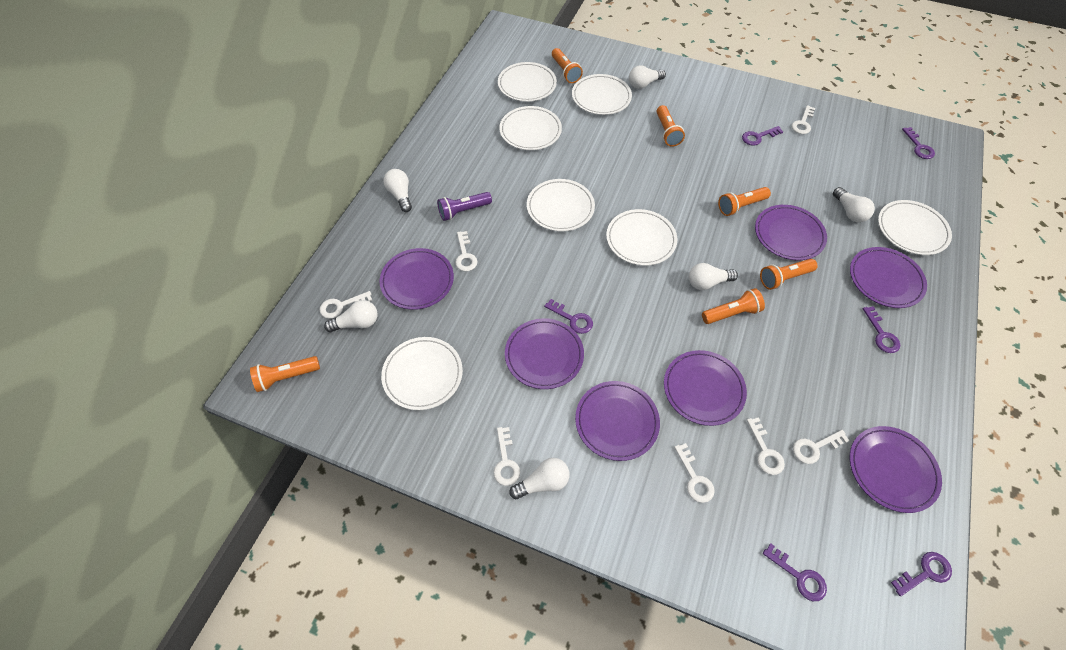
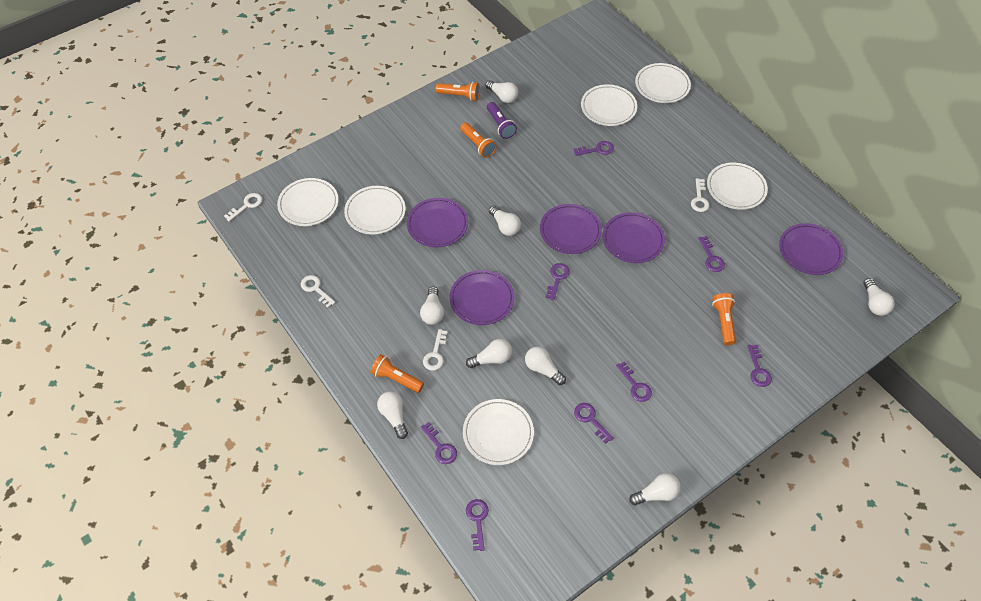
orange flashlight: 6 -> 4
purple key: 6 -> 8
purple plate: 7 -> 5
white key: 7 -> 4
white light bulb: 6 -> 8
white plate: 7 -> 6

